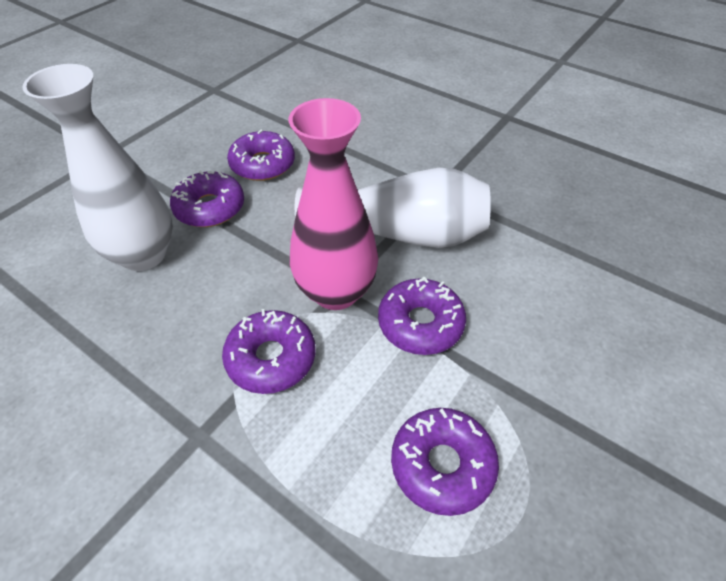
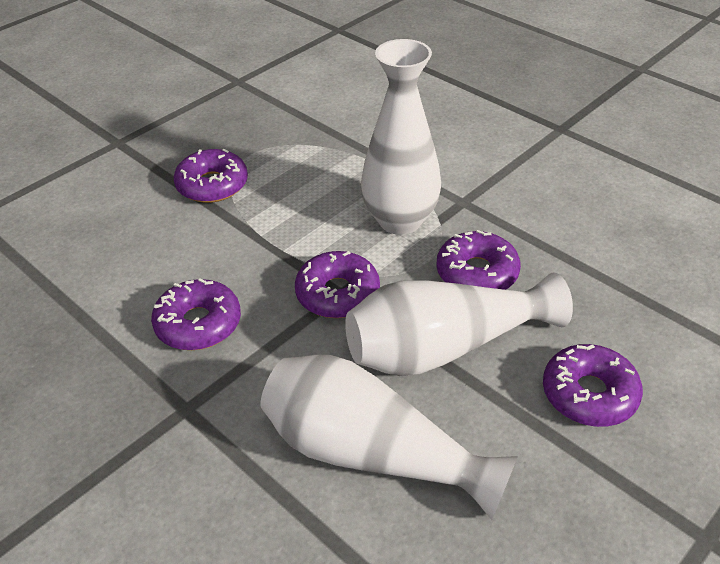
pink vase: 1 -> 0
white vase: 2 -> 3

